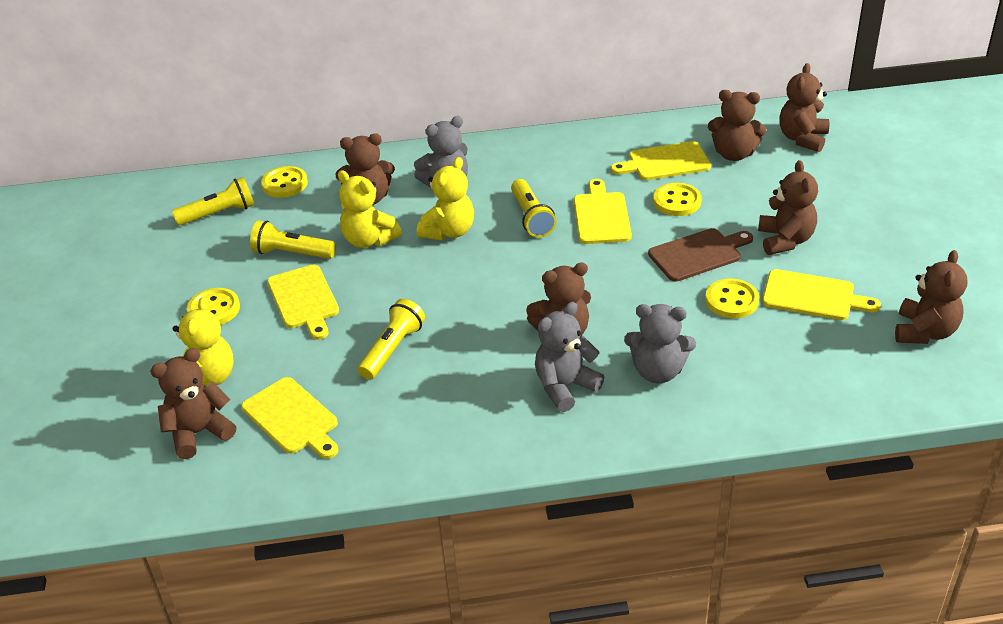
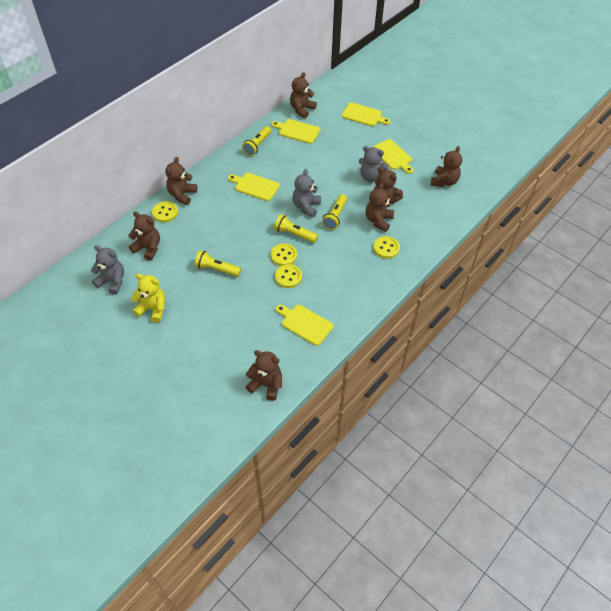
brown cutting board: 1 -> 0
yellow teddy bear: 3 -> 1

